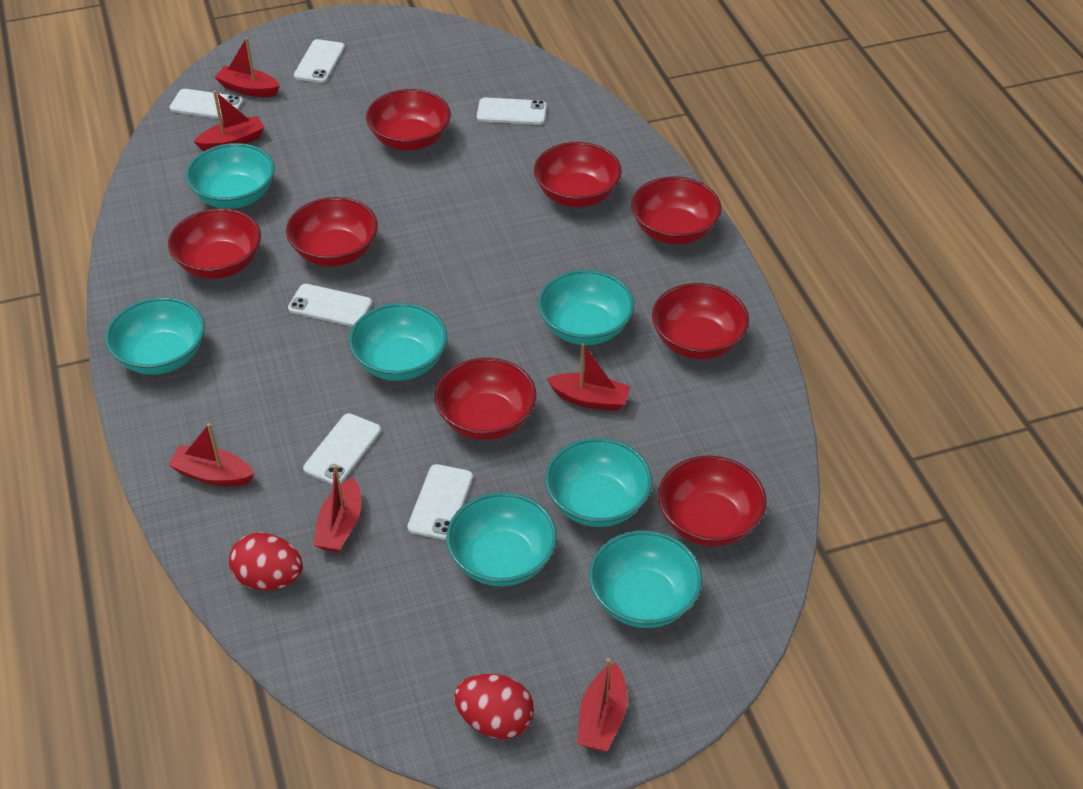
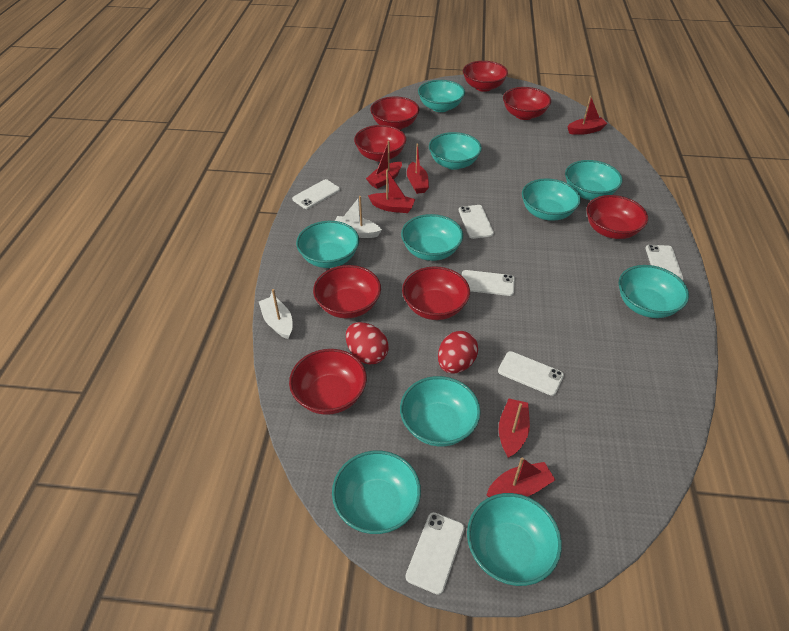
turquoise bowl: 7 -> 10
white boat: 0 -> 2

